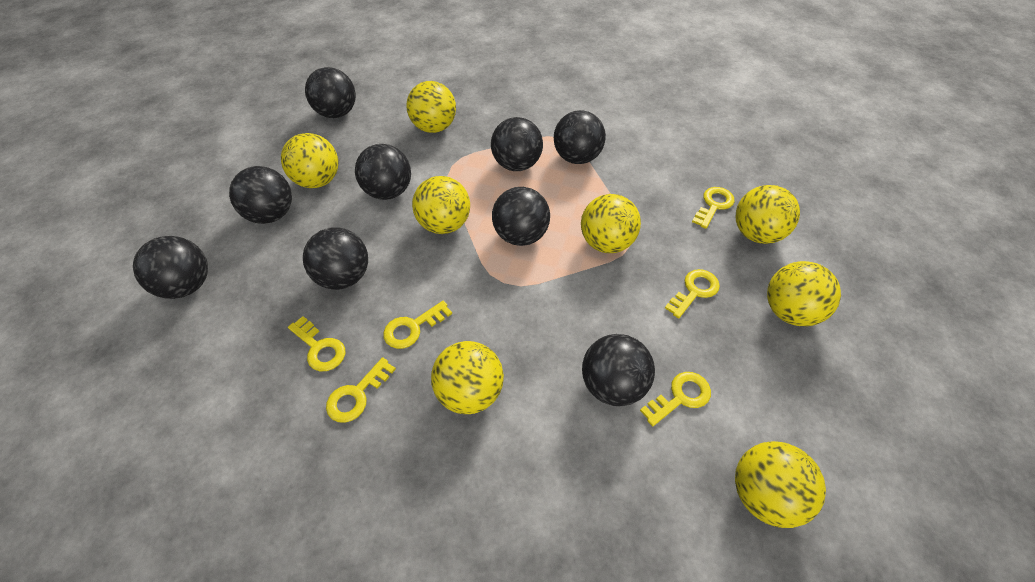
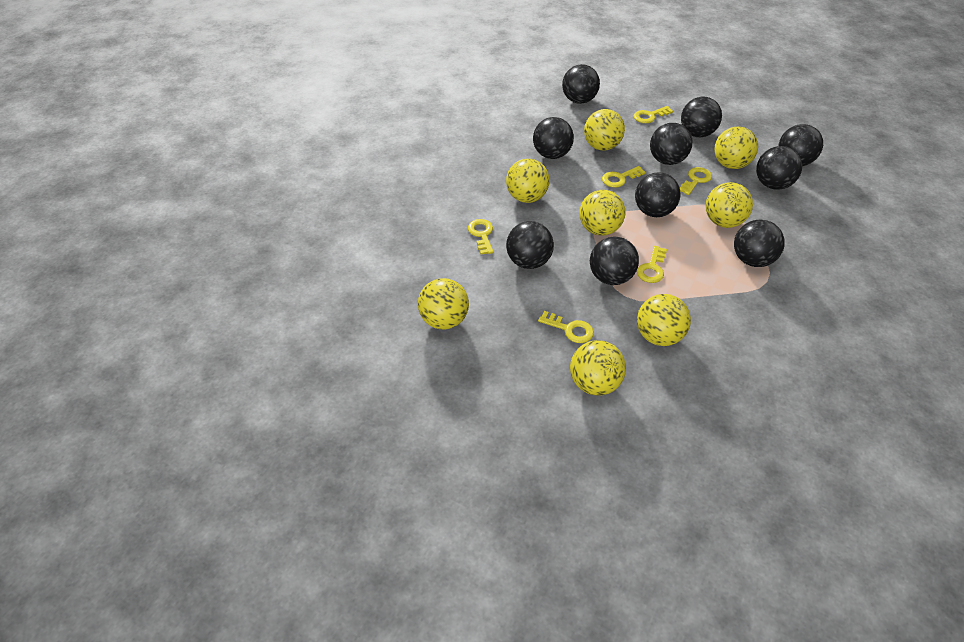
black ball: 9 -> 10

